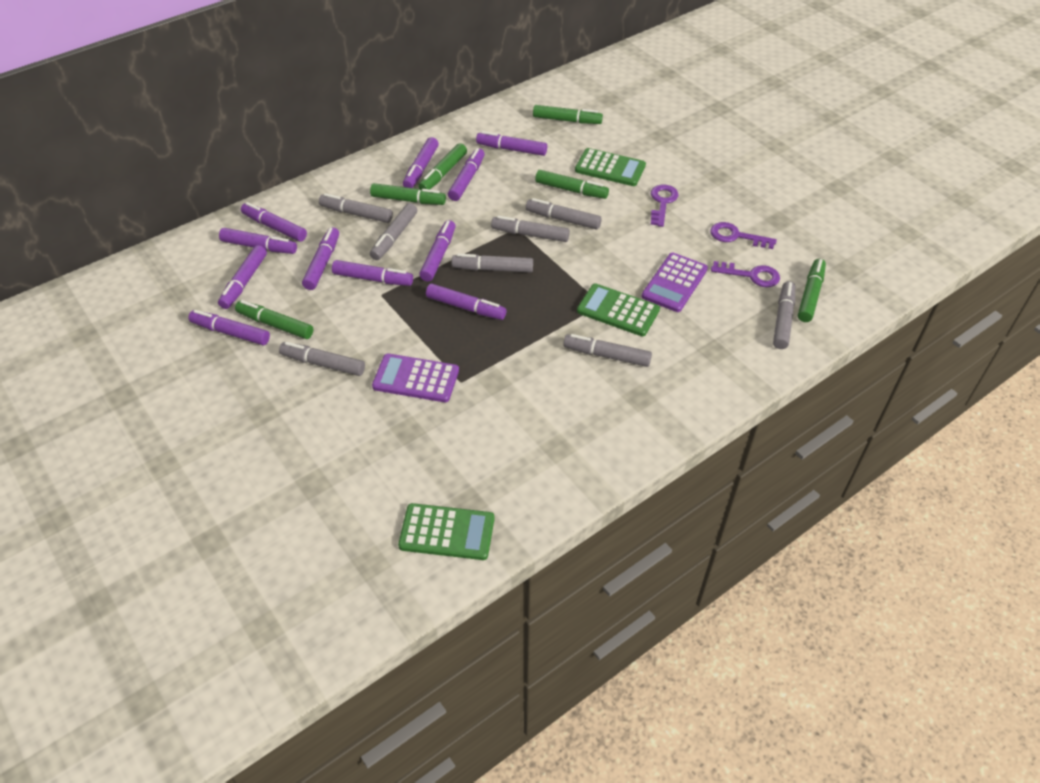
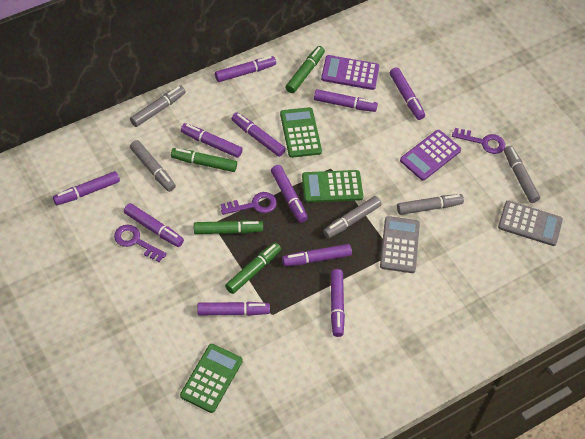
green marker: 6 -> 4
grey calculator: 0 -> 2
grey marker: 8 -> 5

